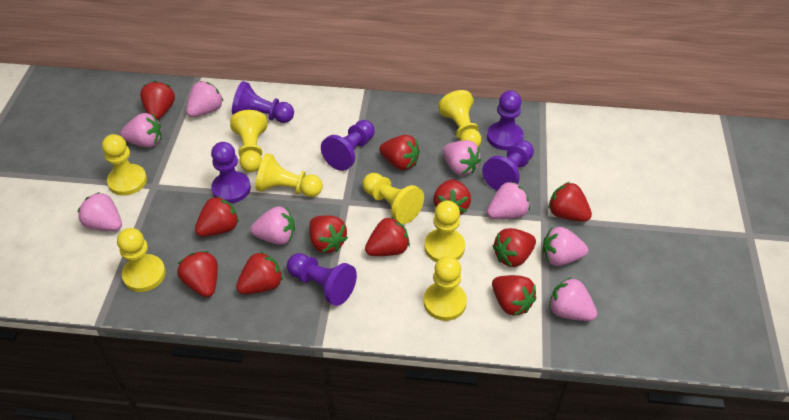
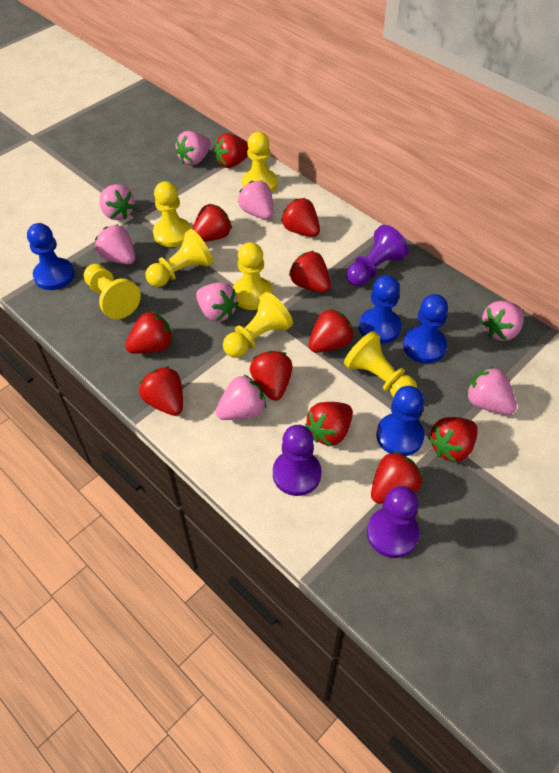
blue pawn: 0 -> 4
purple pawn: 6 -> 3
yellow pawn: 8 -> 7

